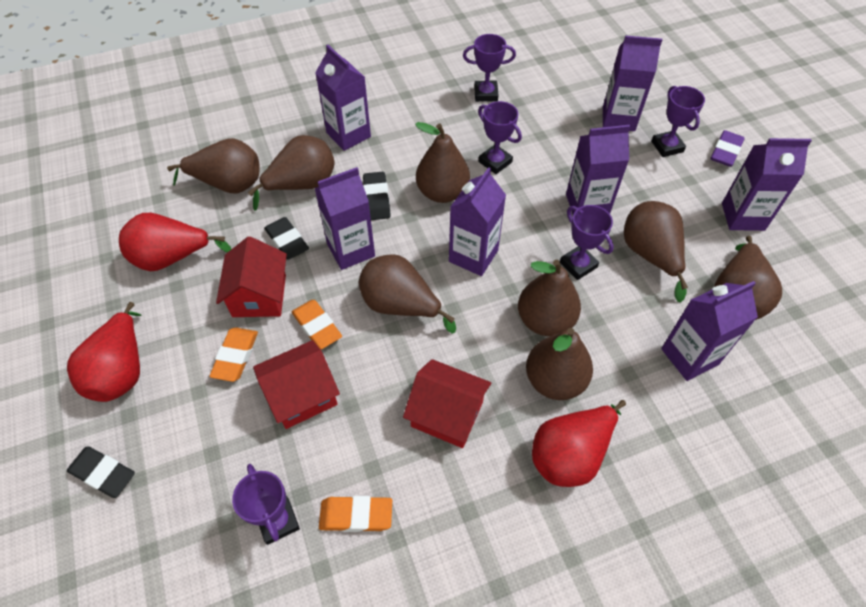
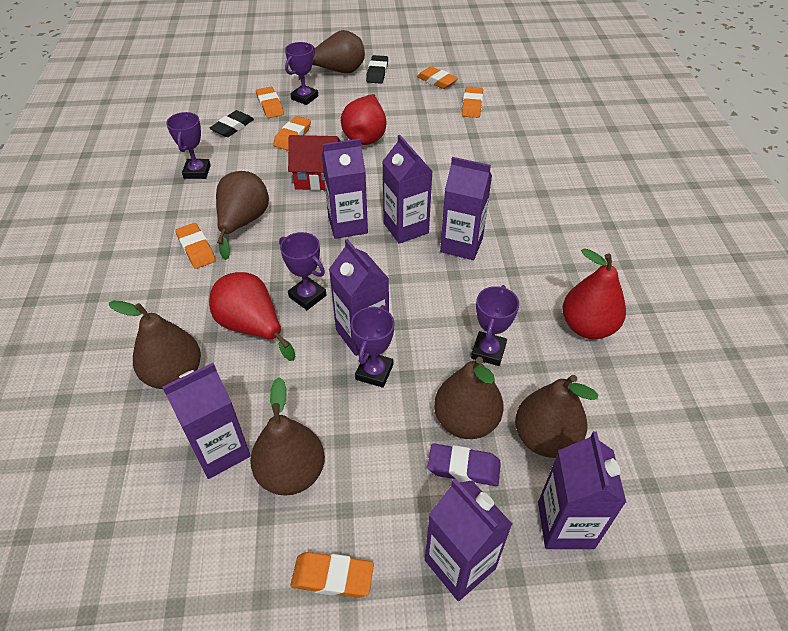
black eraser: 3 -> 2
brown pear: 8 -> 6
orange eraser: 3 -> 6
red house: 3 -> 1

